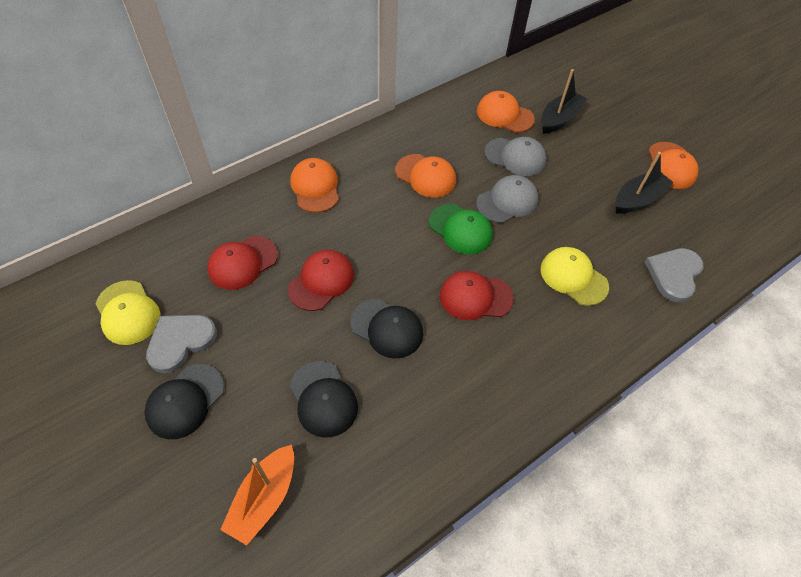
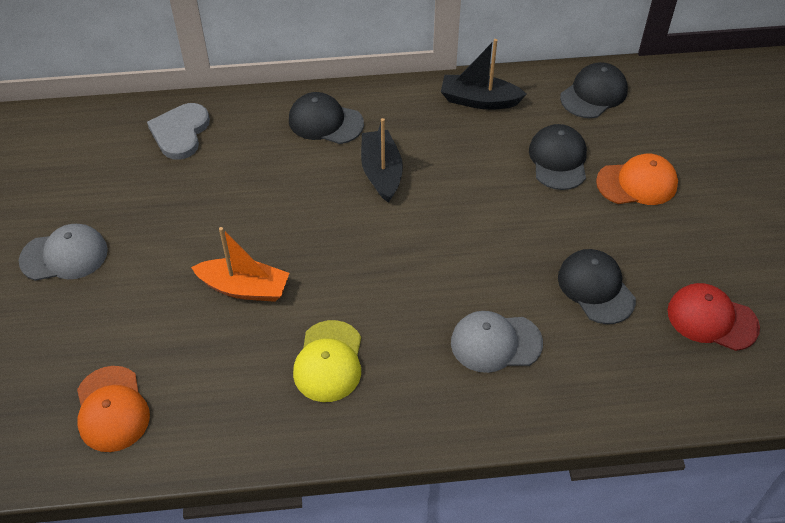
black cap: 3 -> 4
green cap: 1 -> 0
grey heart: 2 -> 1
orange cap: 4 -> 2
red cap: 3 -> 1
yellow cap: 2 -> 1

